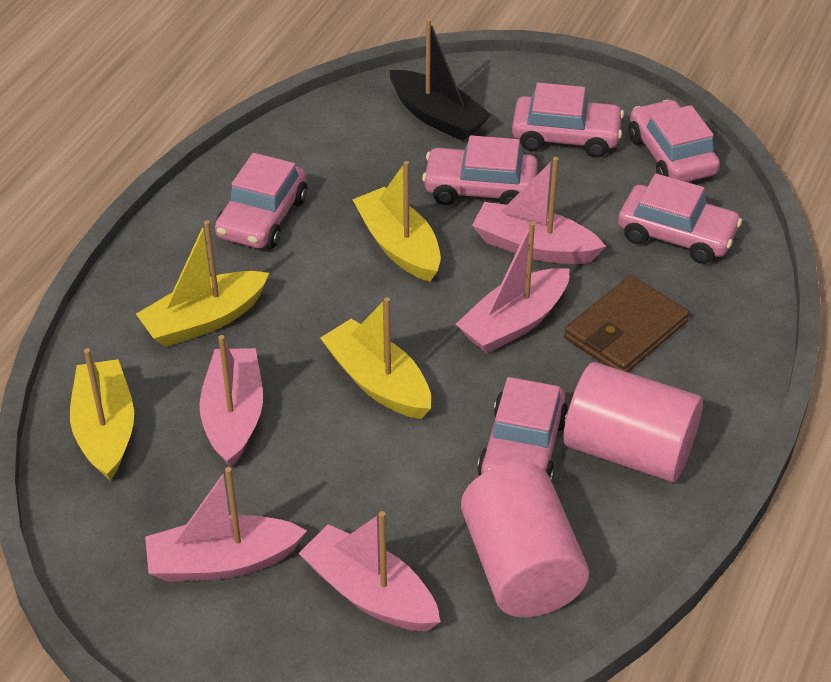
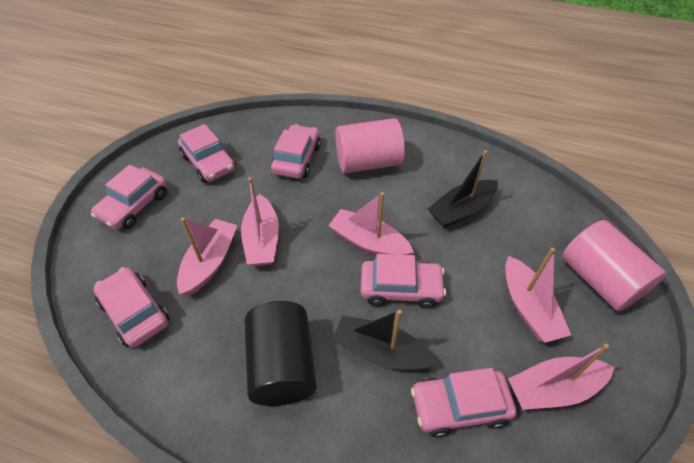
black boat: 1 -> 2
black cylinder: 0 -> 1
brown wallet: 1 -> 0
yellow boat: 4 -> 0

